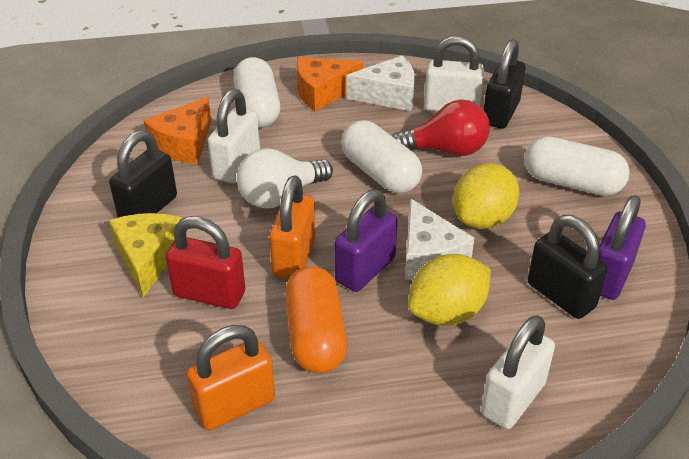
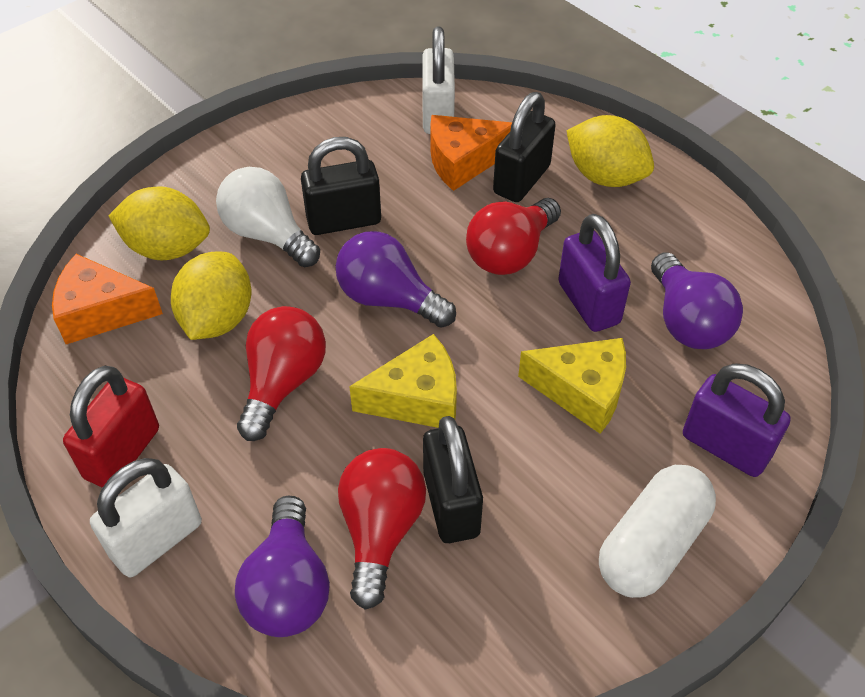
orange capsule: 1 -> 0
orange padlock: 2 -> 0
purple light bulb: 0 -> 3
red light bulb: 1 -> 3
white capsule: 3 -> 1
white cheese: 2 -> 0
white padlock: 3 -> 2
yellow cheese: 1 -> 2
yellow lemon: 2 -> 3

